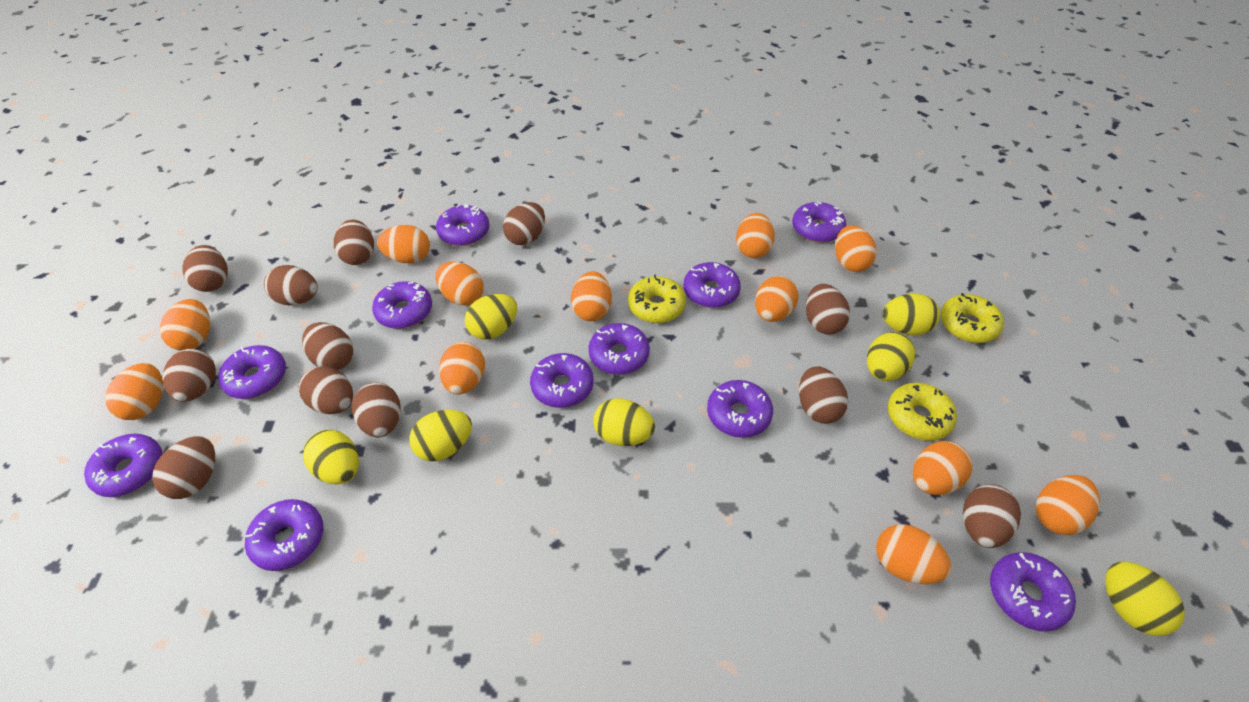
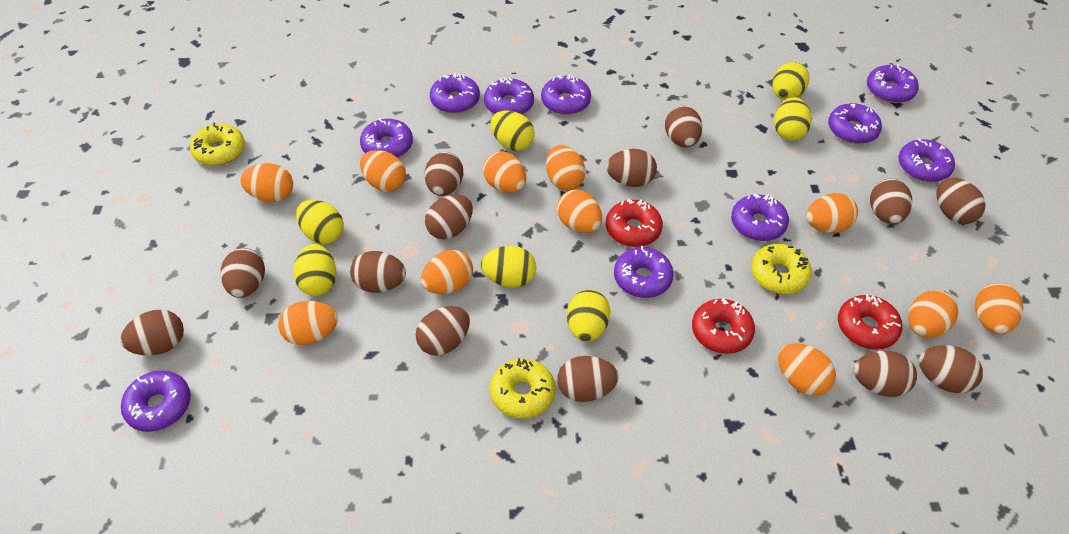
brown egg: 12 -> 13
orange egg: 12 -> 11
purple donut: 11 -> 10
red donut: 0 -> 3

